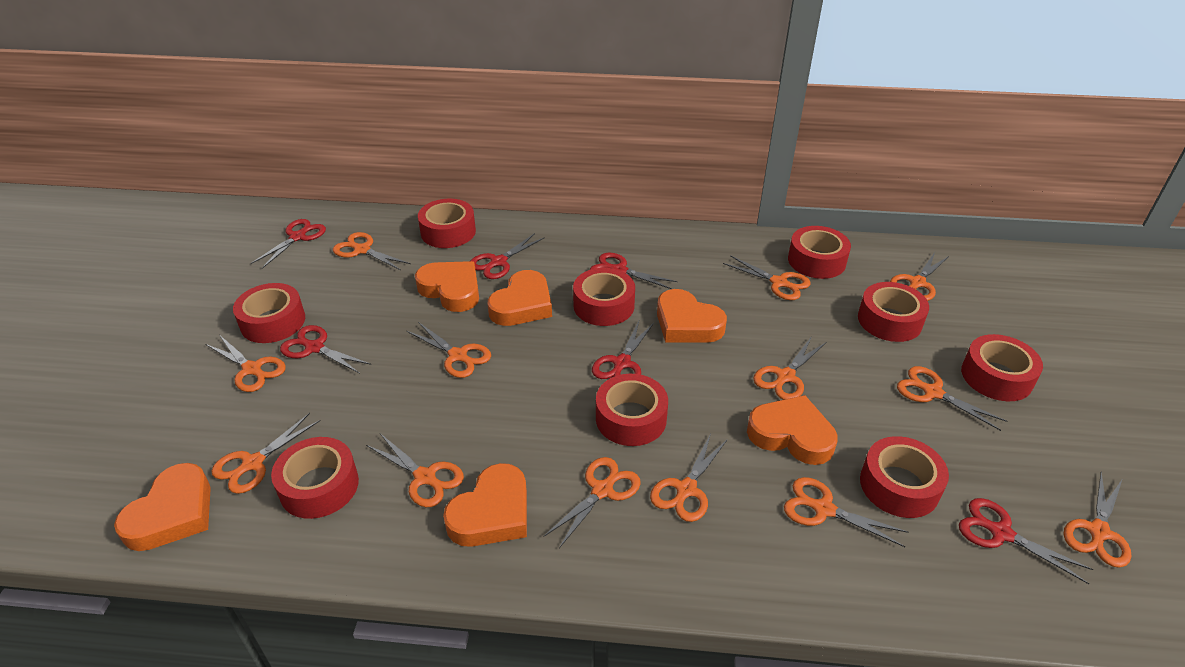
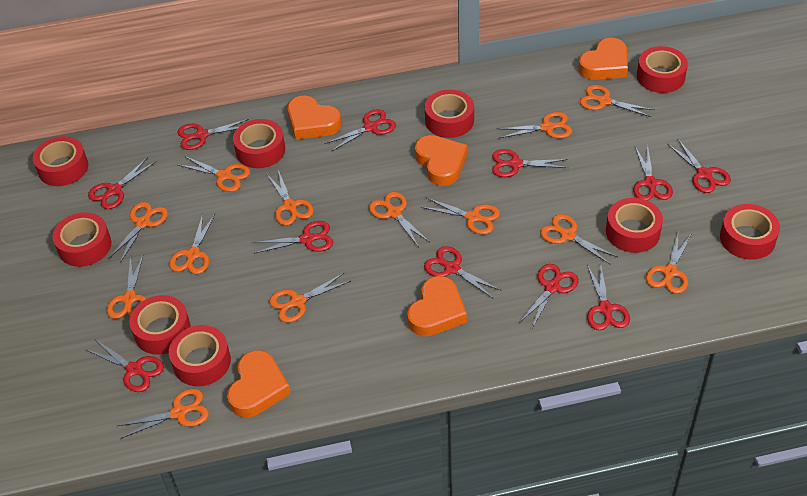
orange heart: 6 -> 5
red scissors: 6 -> 11

